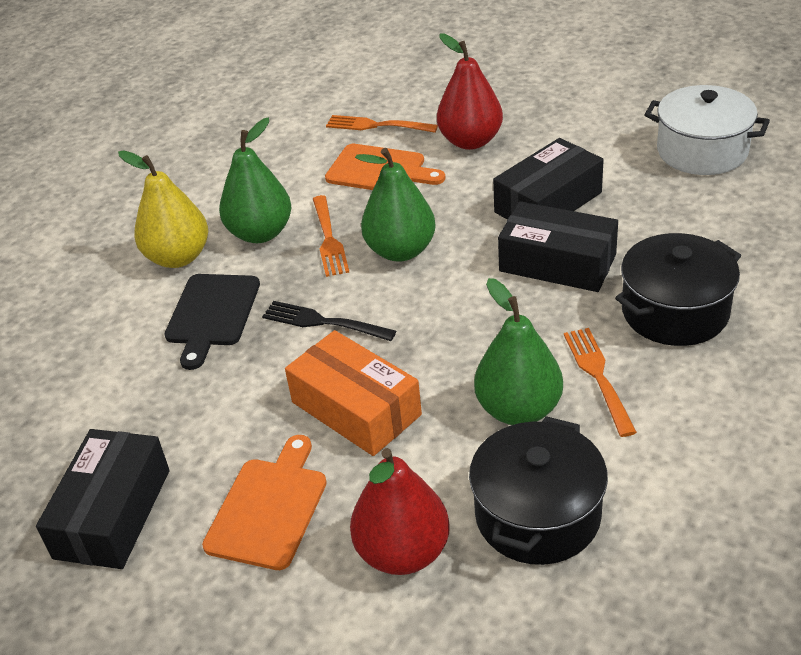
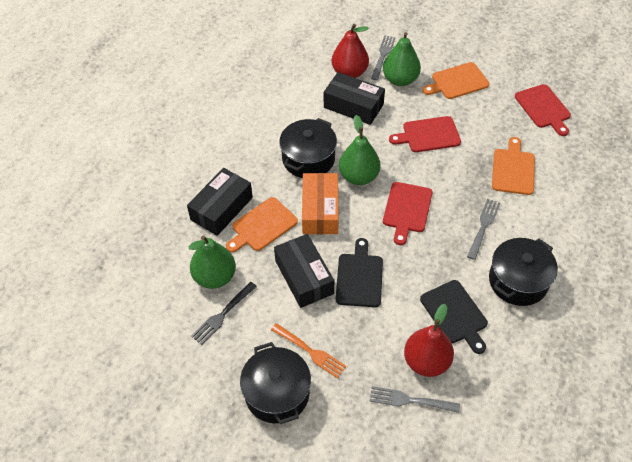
black cutting board: 1 -> 2
black pot: 2 -> 3
grey fork: 0 -> 3
orange cutting board: 2 -> 3
orange fork: 3 -> 1
red cutting board: 0 -> 3
white pot: 1 -> 0
yellow pear: 1 -> 0

